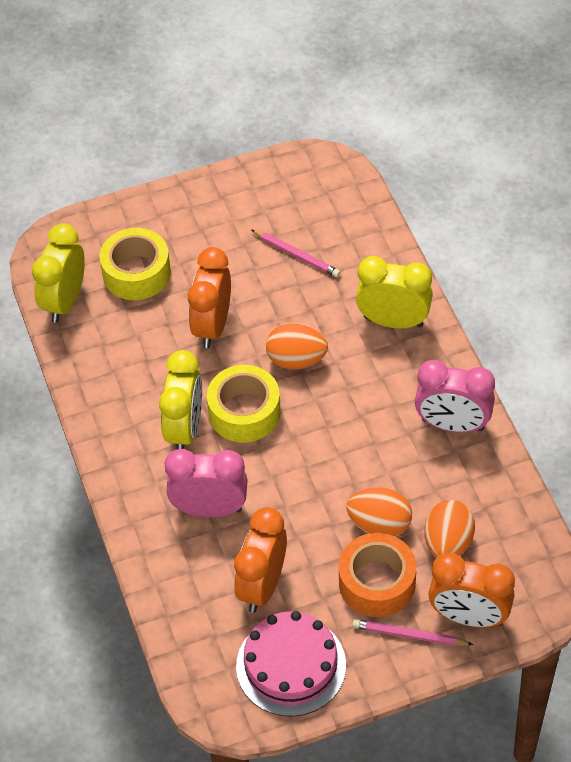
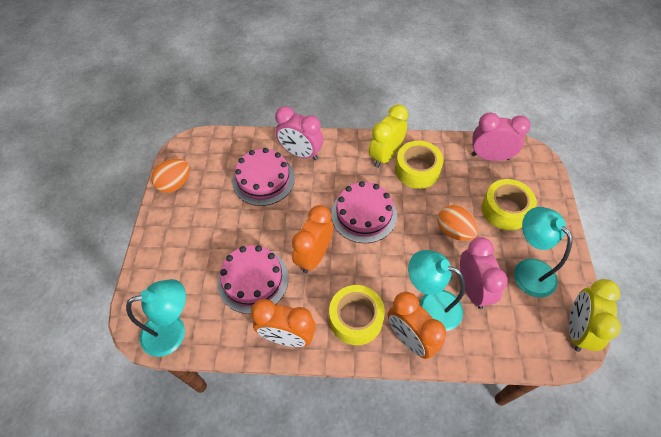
orange egg: 3 -> 2
orange tape: 1 -> 0
pink cake: 1 -> 3
pink clock: 2 -> 3
pink pencil: 2 -> 0
turquoise lamp: 0 -> 3
yellow clock: 3 -> 2
yellow tape: 2 -> 3

